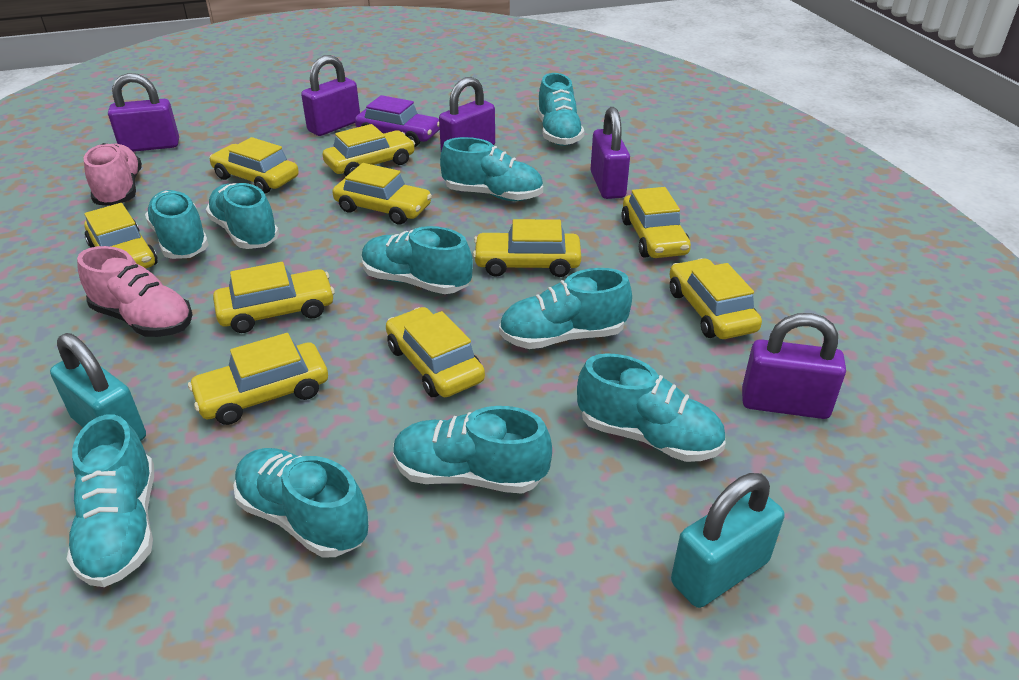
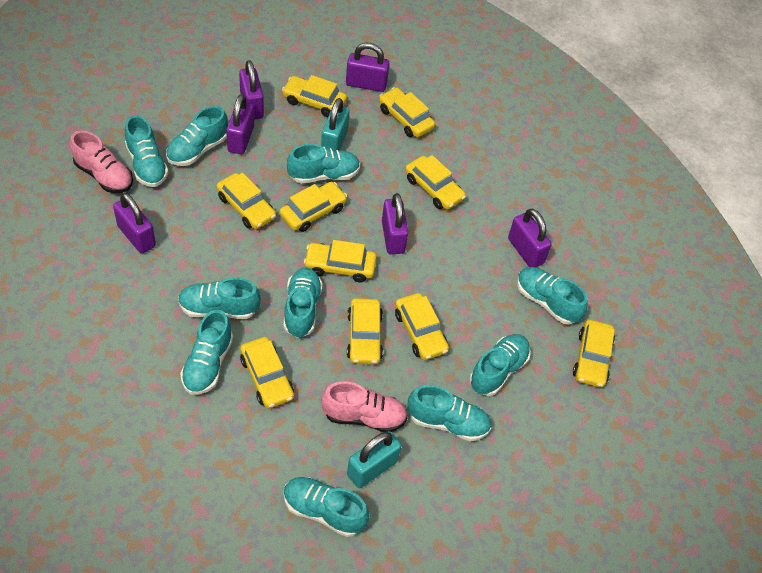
purple car: 1 -> 0
purple padlock: 5 -> 6

